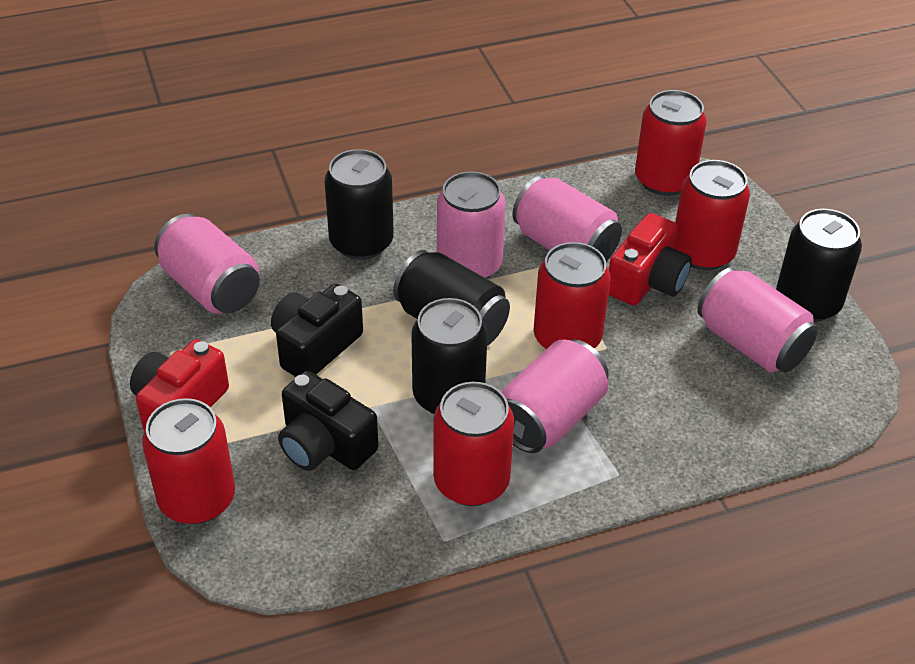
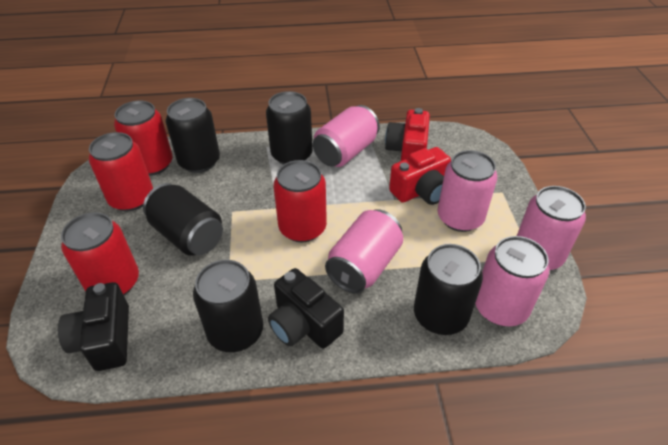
black can: 4 -> 5
red can: 5 -> 4

